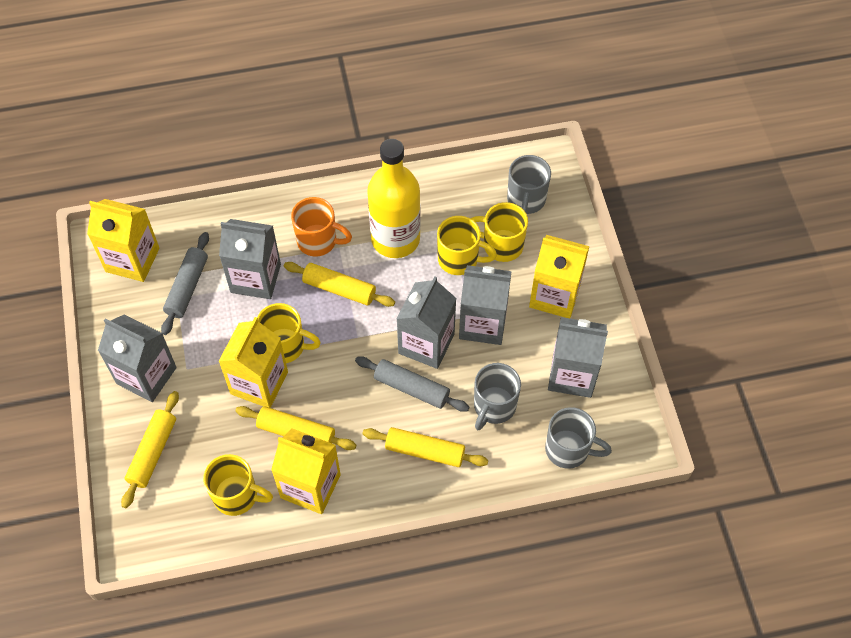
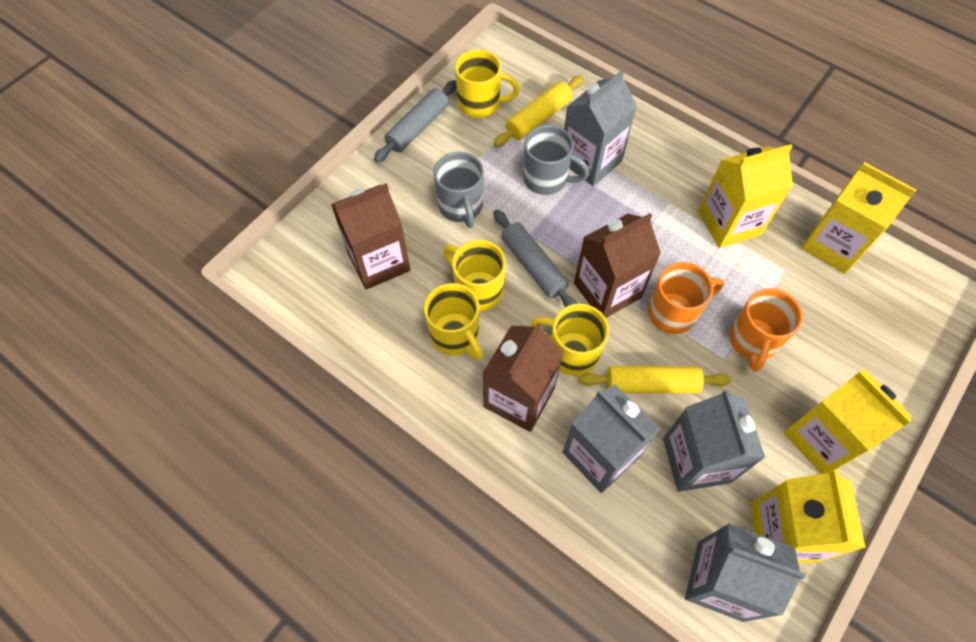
brown carton: 0 -> 3
grey carton: 5 -> 4
grey mug: 3 -> 2
orange mug: 1 -> 2
yellow bottle: 1 -> 0
yellow rolling pin: 4 -> 2

